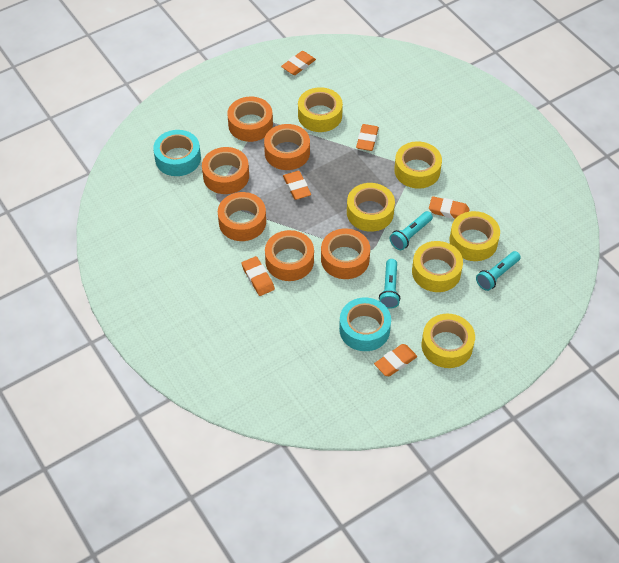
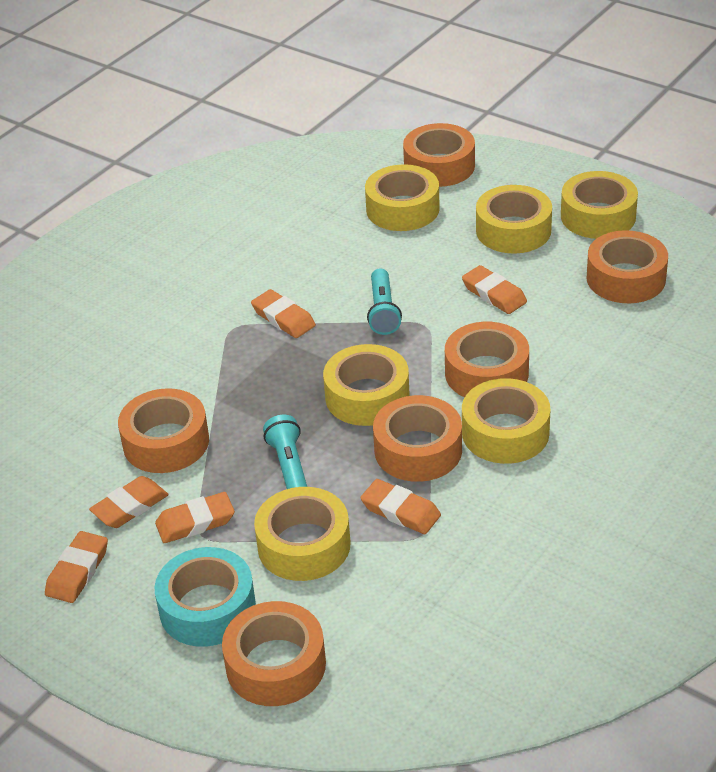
turquoise flashlight: 3 -> 2
turquoise tape: 2 -> 1

